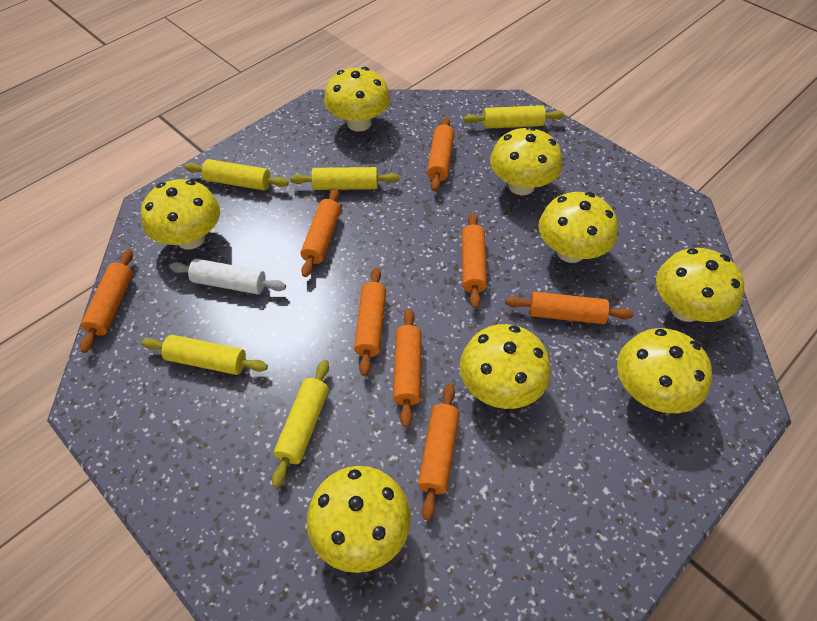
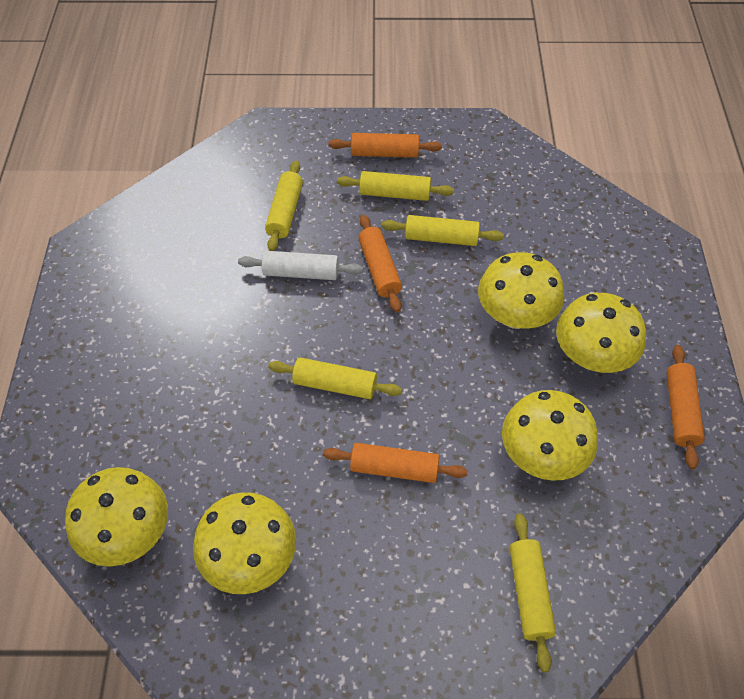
orange rolling pin: 8 -> 4
yellow mushroom: 8 -> 5

